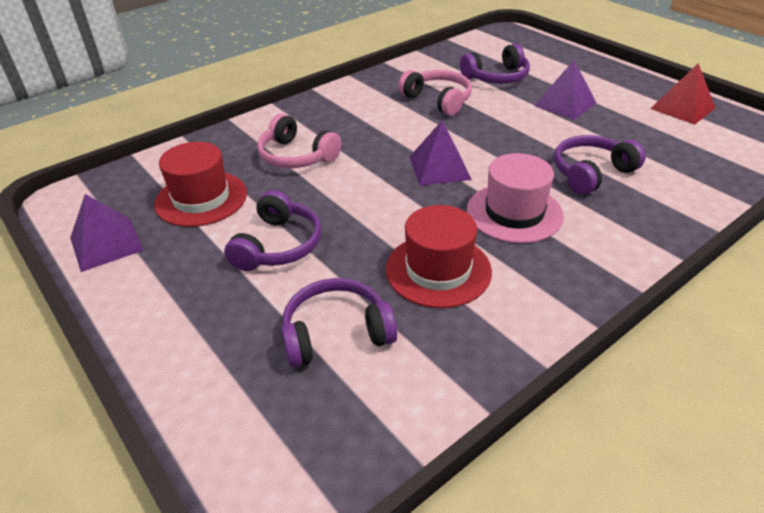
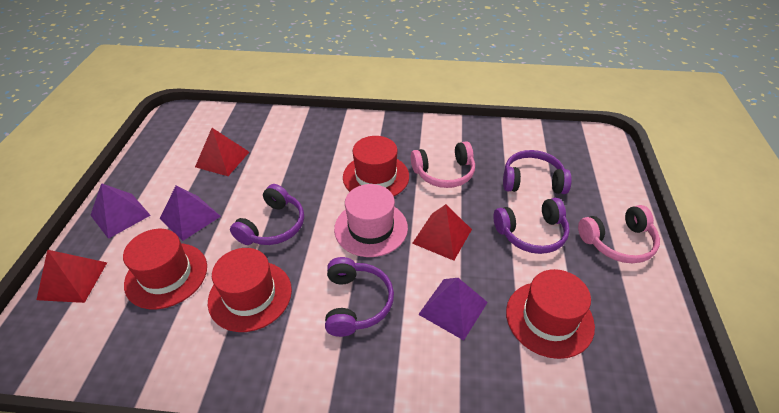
red hat: 2 -> 4
red pyramid: 1 -> 3

